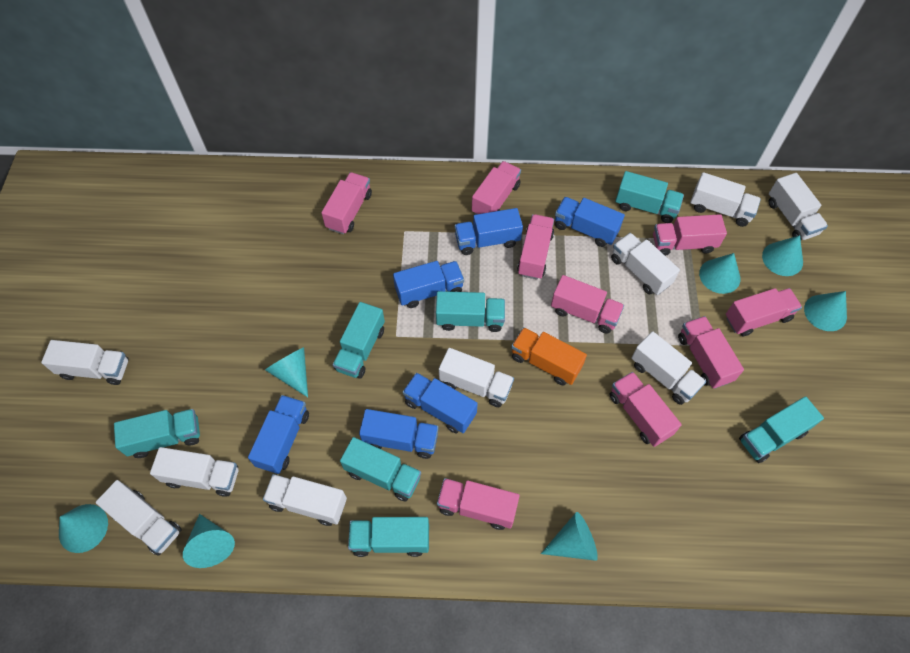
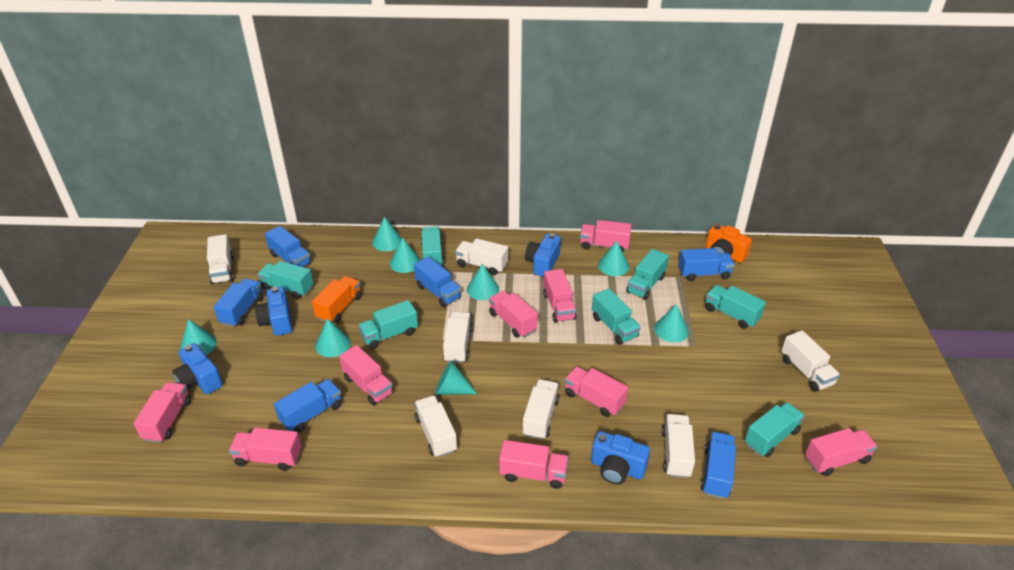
blue camera: 0 -> 4
orange camera: 0 -> 1
turquoise cone: 7 -> 8
white truck: 9 -> 7

